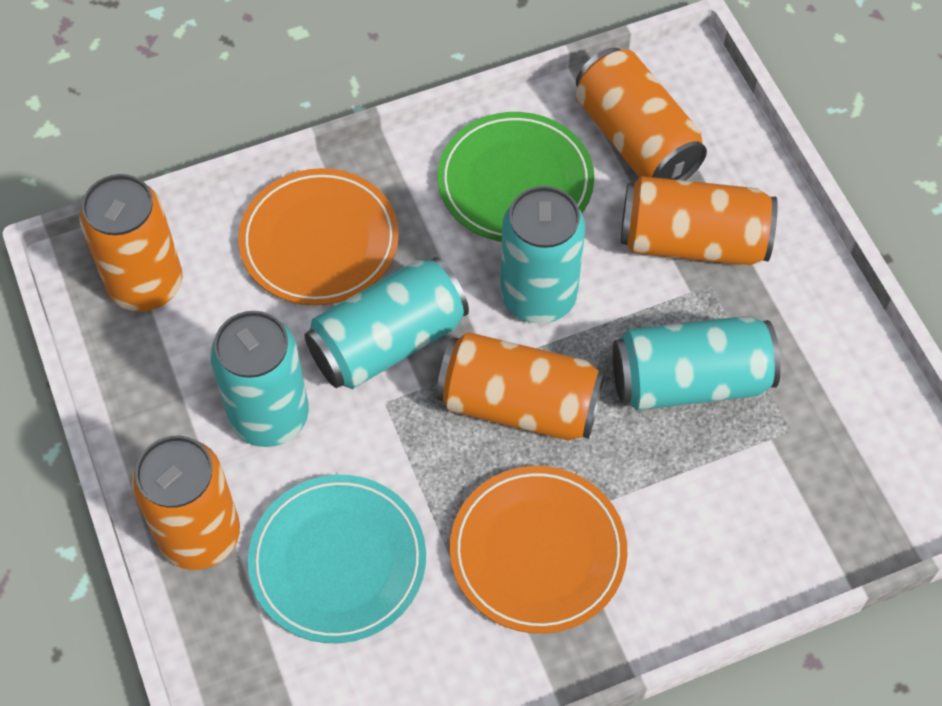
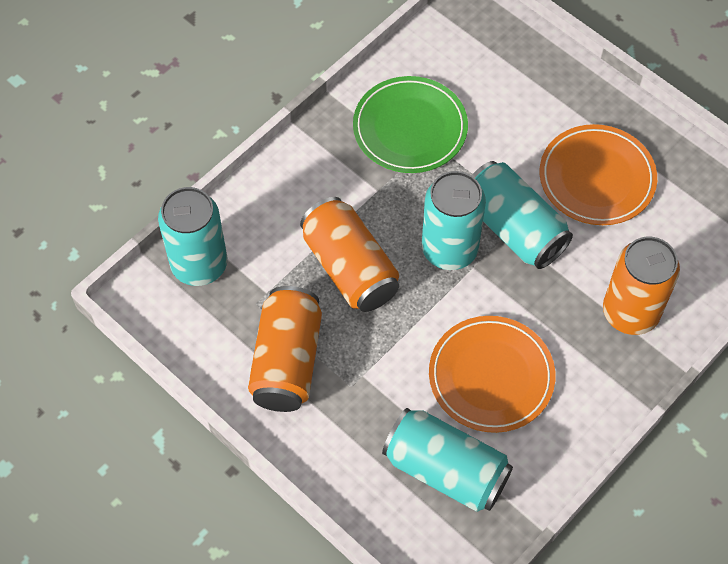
orange can: 5 -> 3
turquoise plate: 1 -> 0

